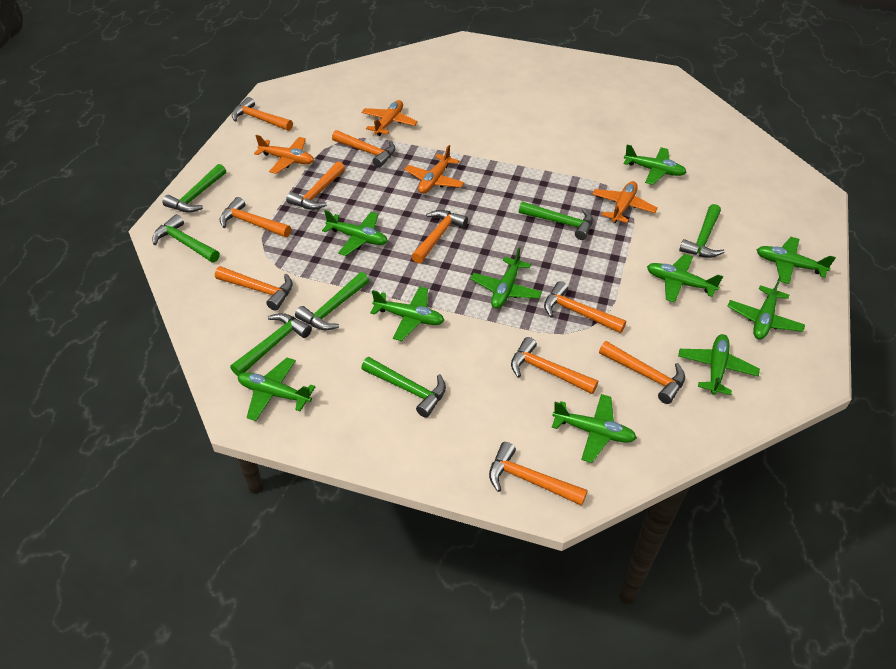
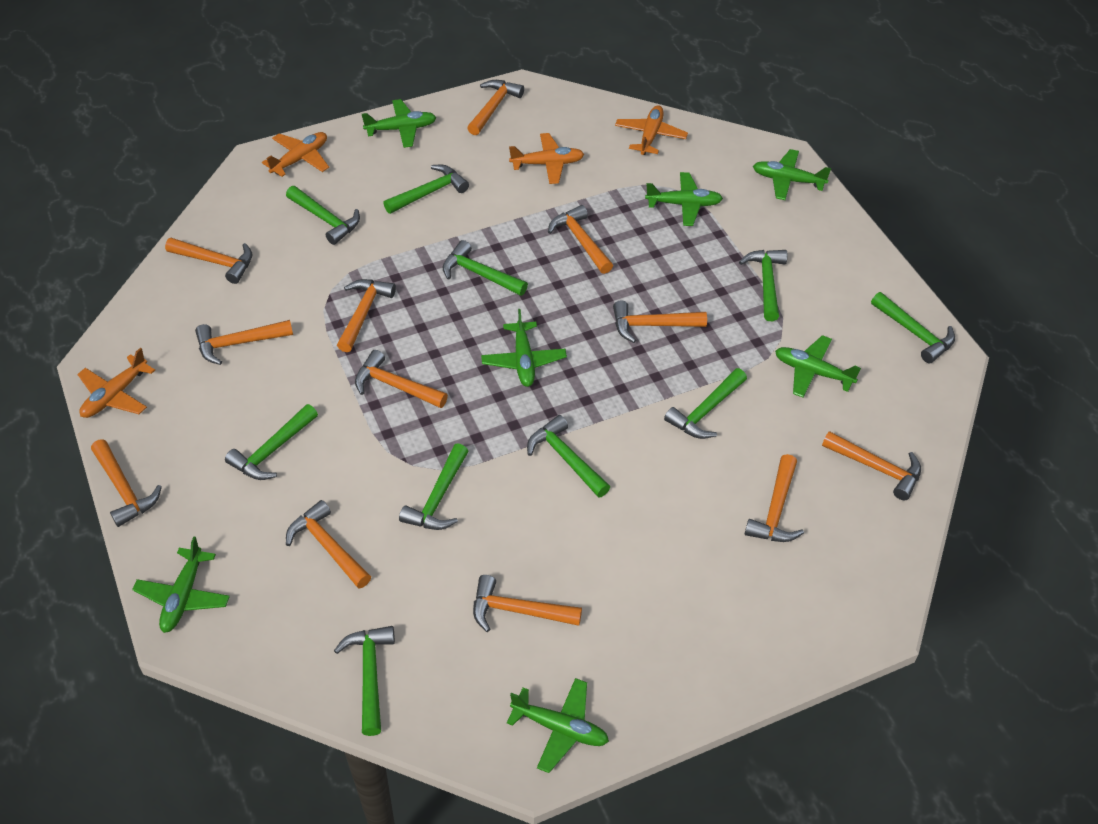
green hammer: 7 -> 10
green plane: 10 -> 7
orange hammer: 10 -> 12

